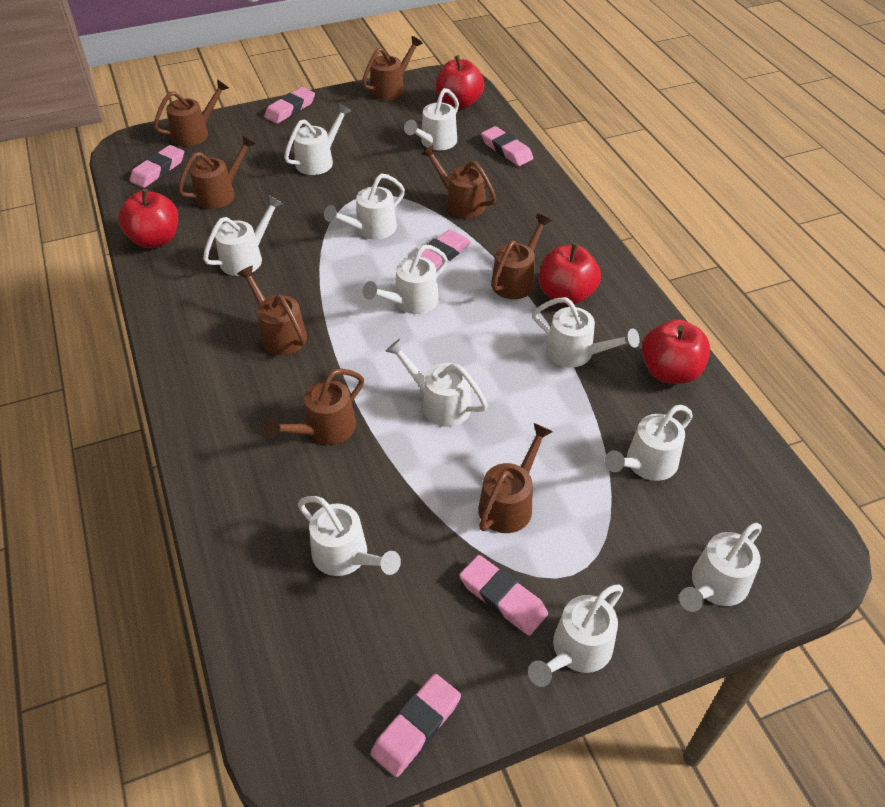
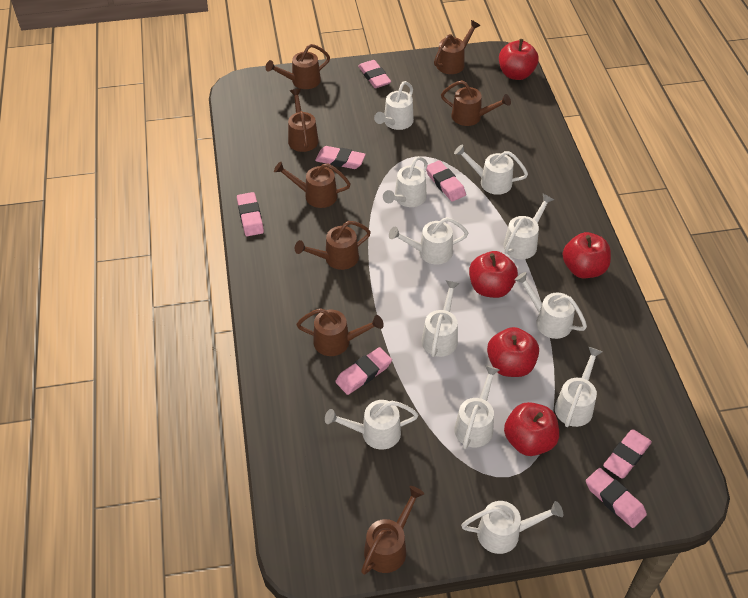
pink eraser: 6 -> 7
red apple: 4 -> 5

